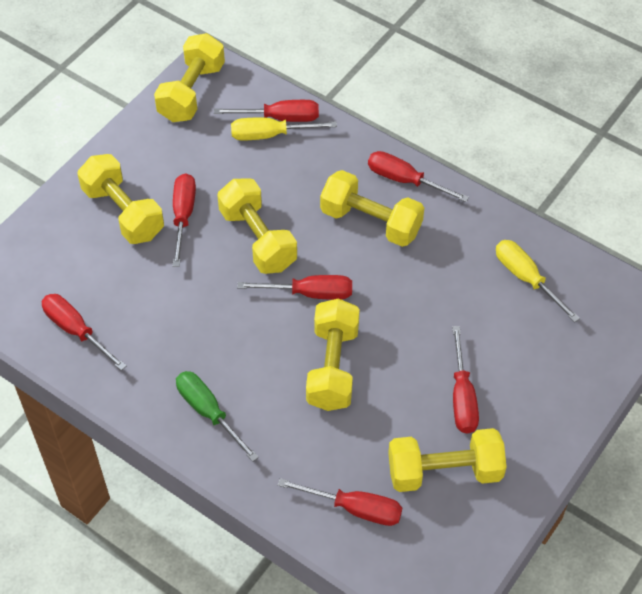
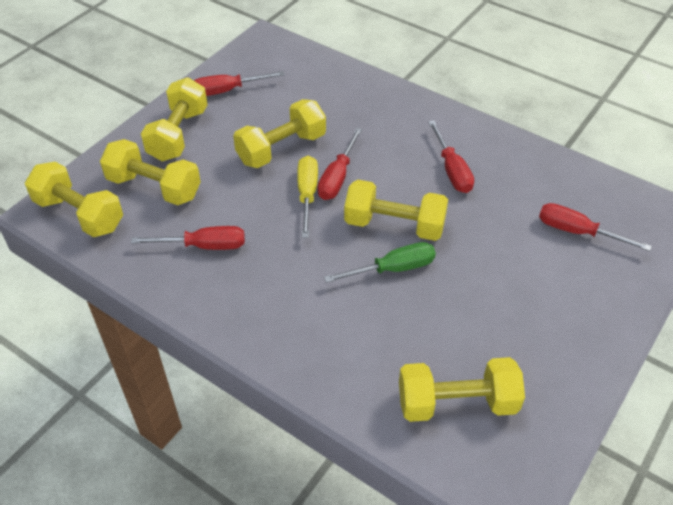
red screwdriver: 7 -> 5
yellow screwdriver: 2 -> 1

